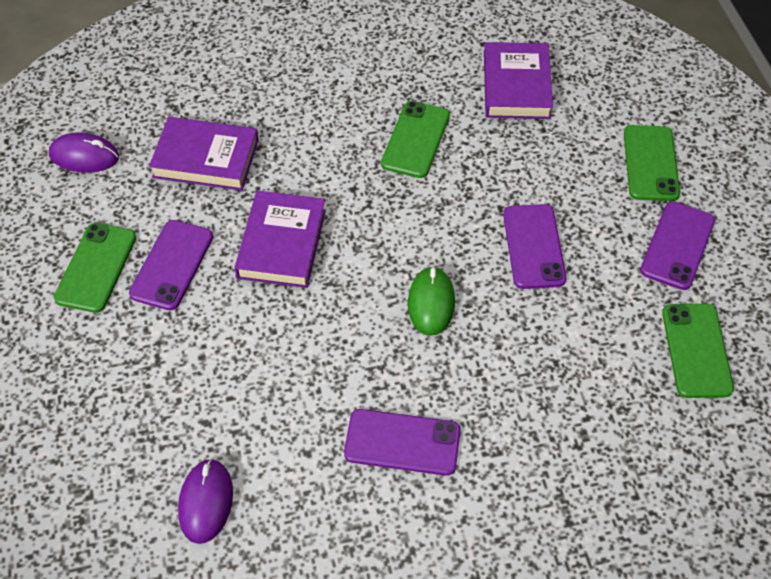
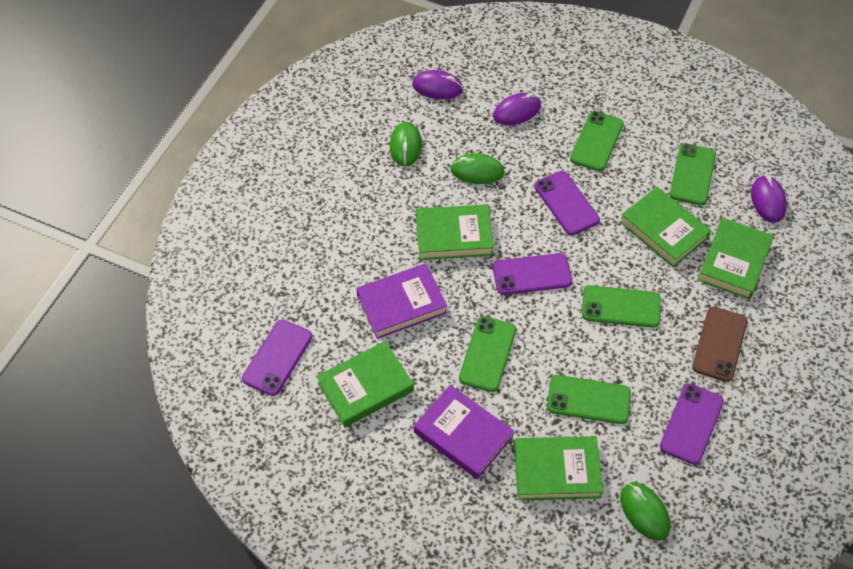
brown phone: 0 -> 1
green book: 0 -> 5
green mouse: 1 -> 3
green phone: 4 -> 5
purple book: 3 -> 2
purple mouse: 2 -> 3

